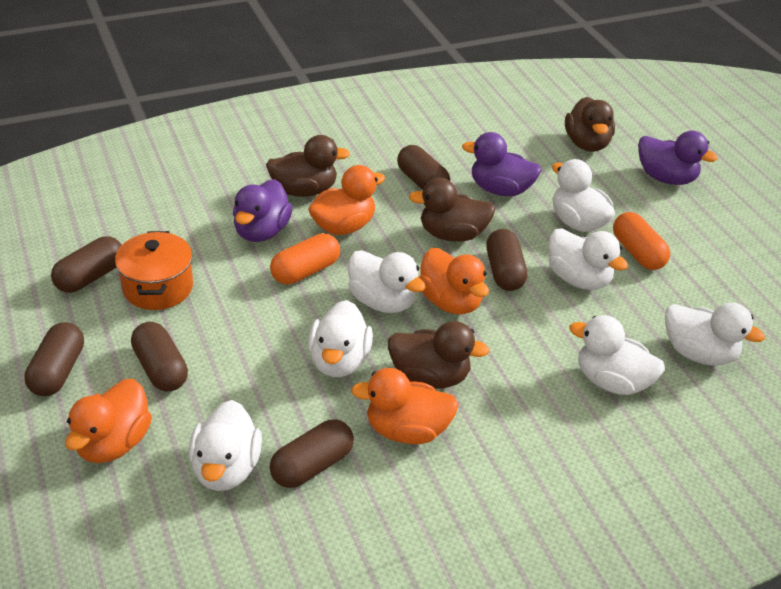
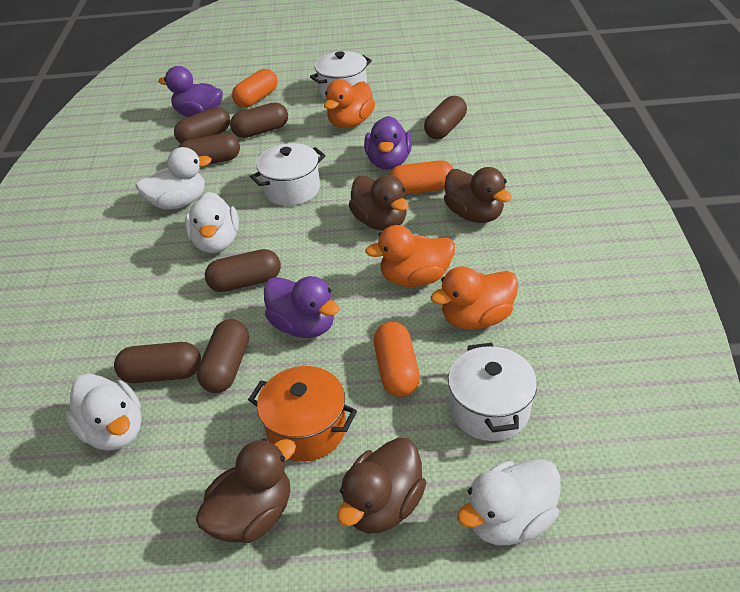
brown capsule: 6 -> 7
orange capsule: 2 -> 3
orange duck: 4 -> 3
white duck: 7 -> 4
white pot: 0 -> 3

